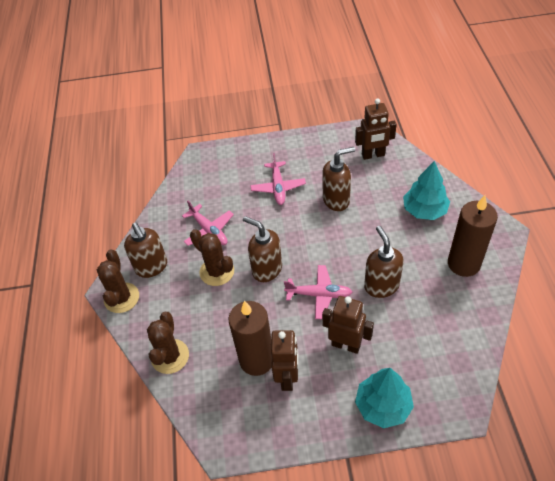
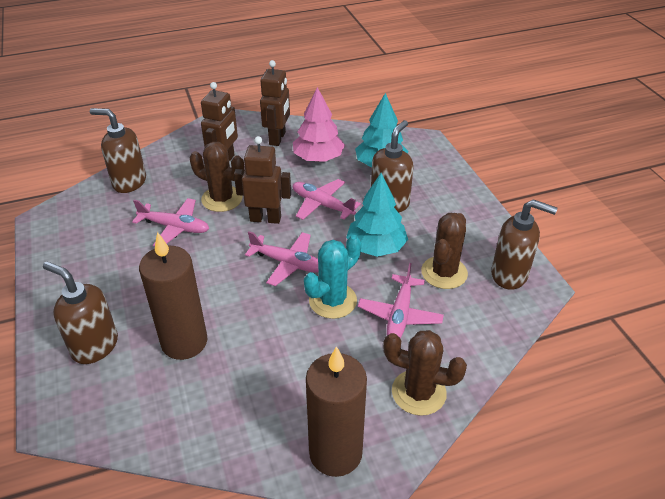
pink plane: 3 -> 4
pink tree: 0 -> 1
turquoise cactus: 0 -> 1

